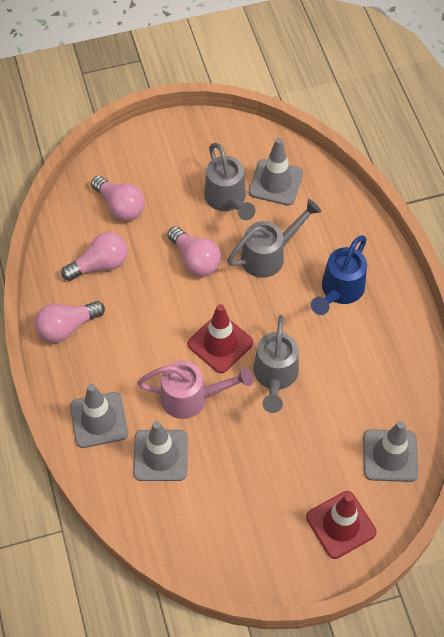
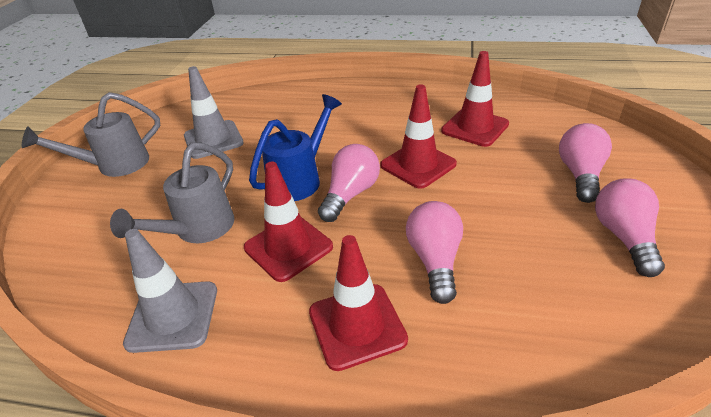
grey traffic cone: 4 -> 2
grey watering can: 3 -> 2
pink watering can: 1 -> 0
red traffic cone: 2 -> 4

